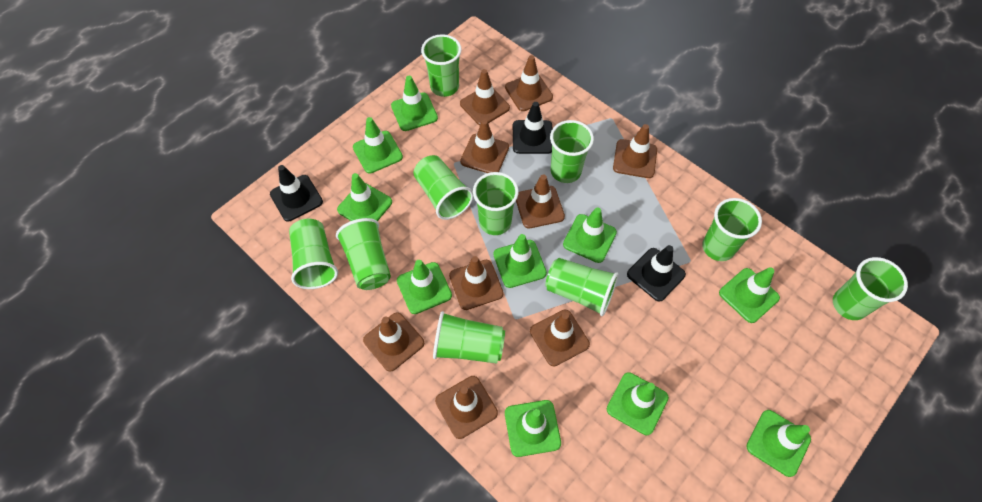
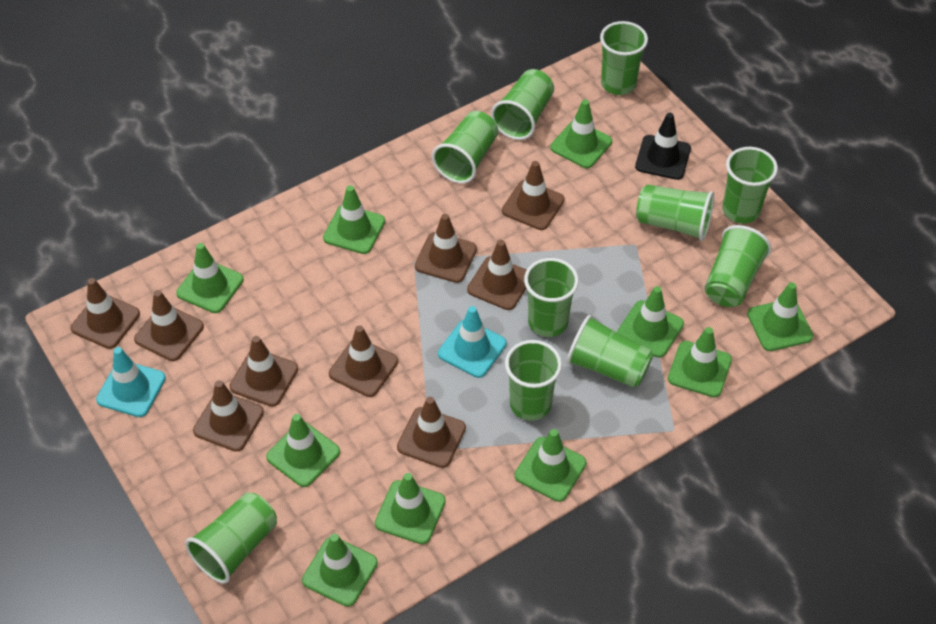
black traffic cone: 3 -> 1
turquoise traffic cone: 0 -> 2

